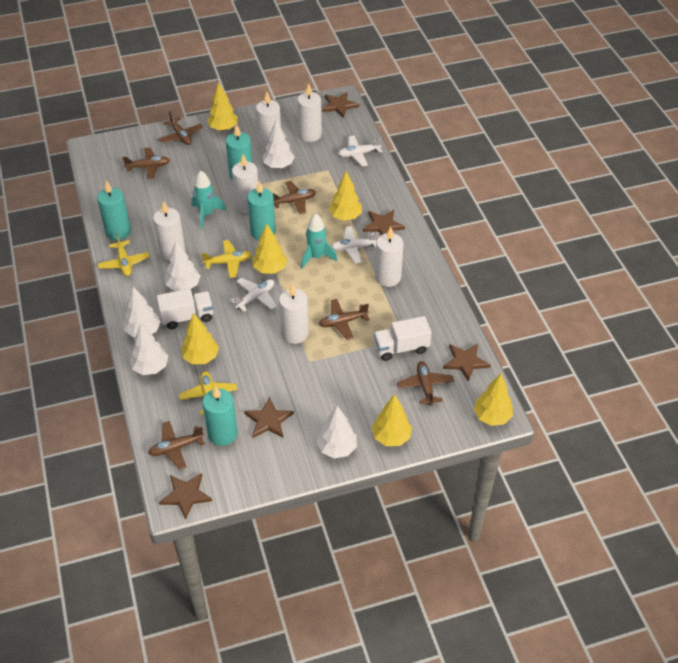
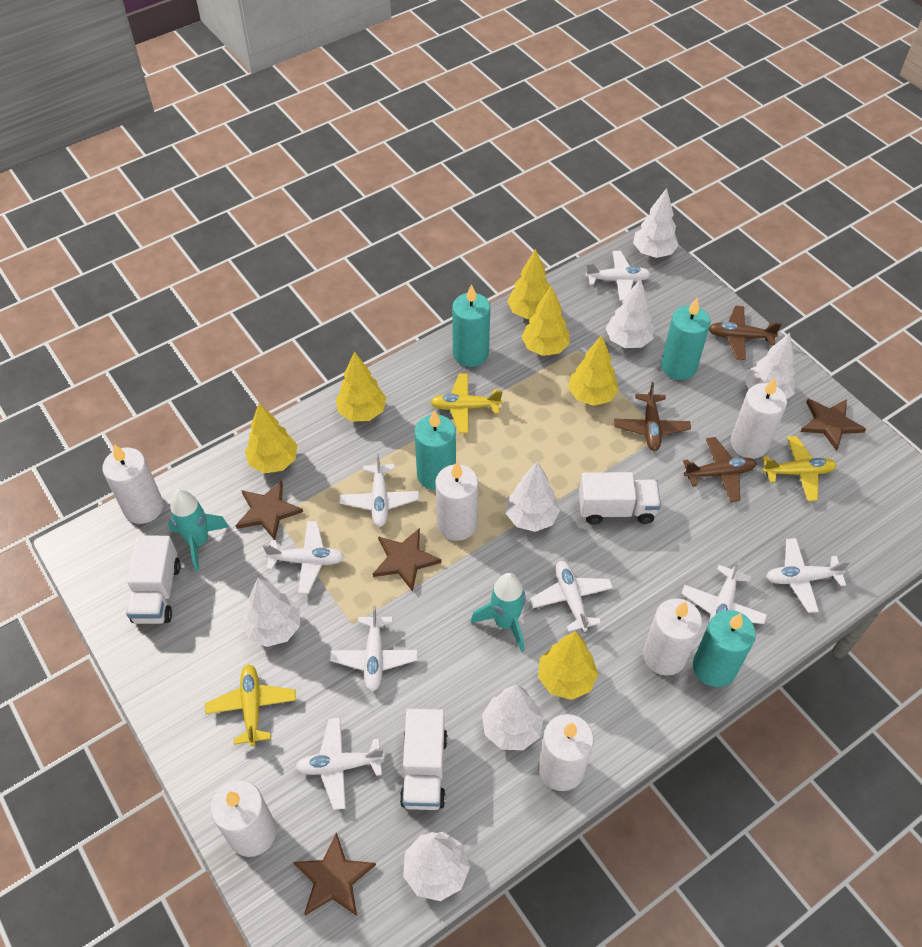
brown plane: 6 -> 3
brown star: 5 -> 4
white plane: 3 -> 8
white tree: 5 -> 7
white truck: 2 -> 3

